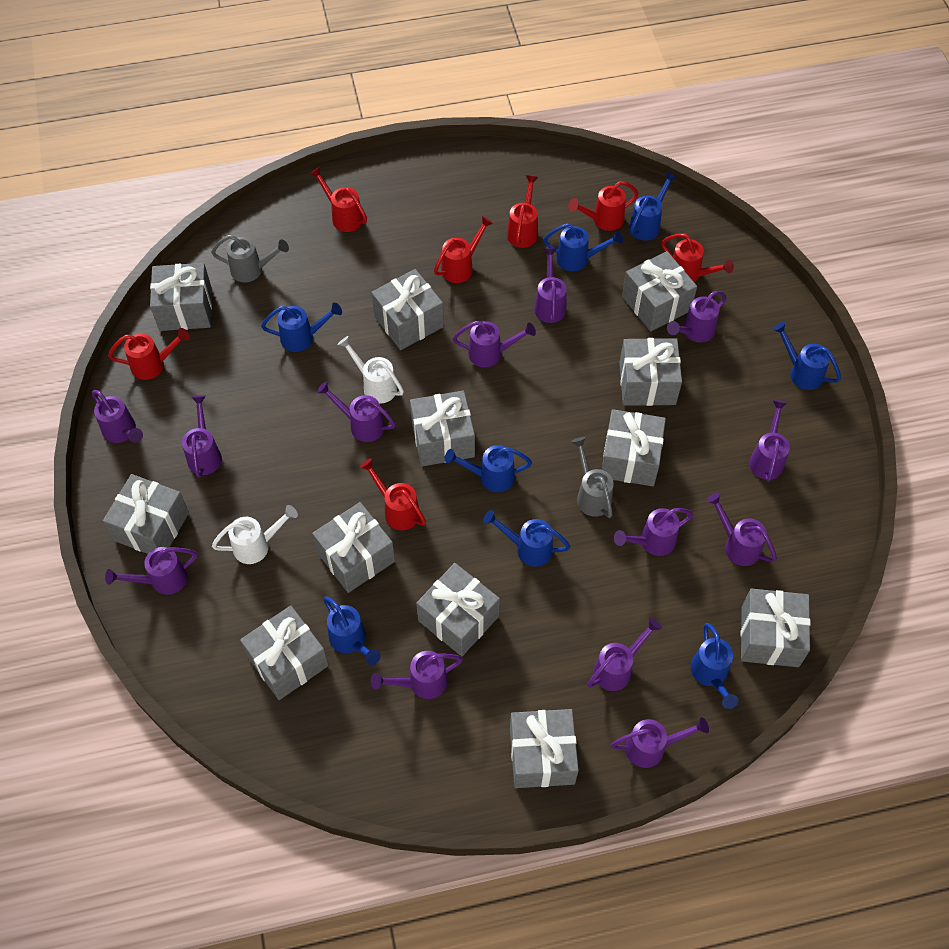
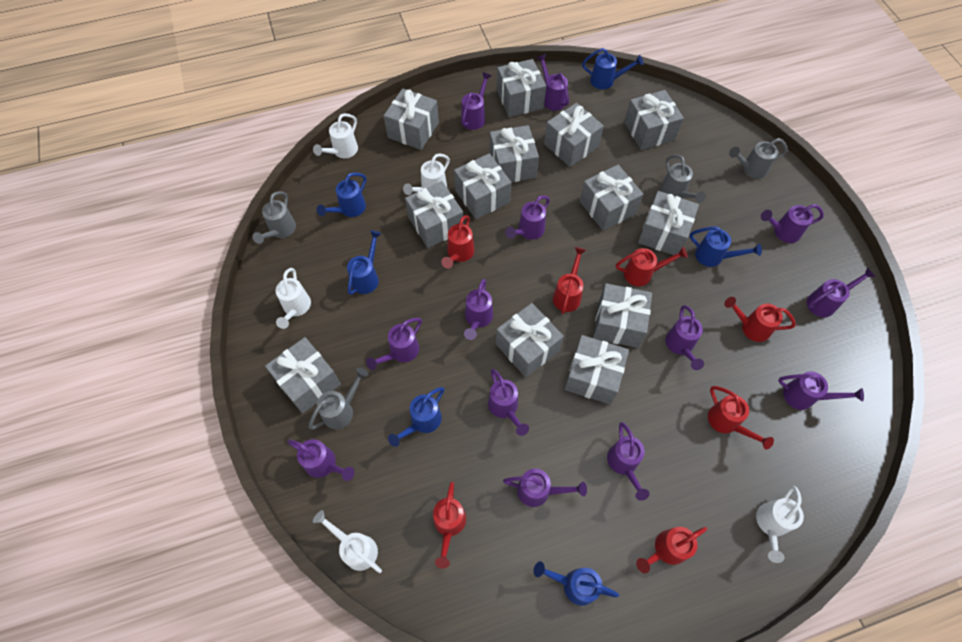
blue watering can: 8 -> 6
grey gift: 12 -> 13
grey watering can: 2 -> 4
white watering can: 2 -> 5

